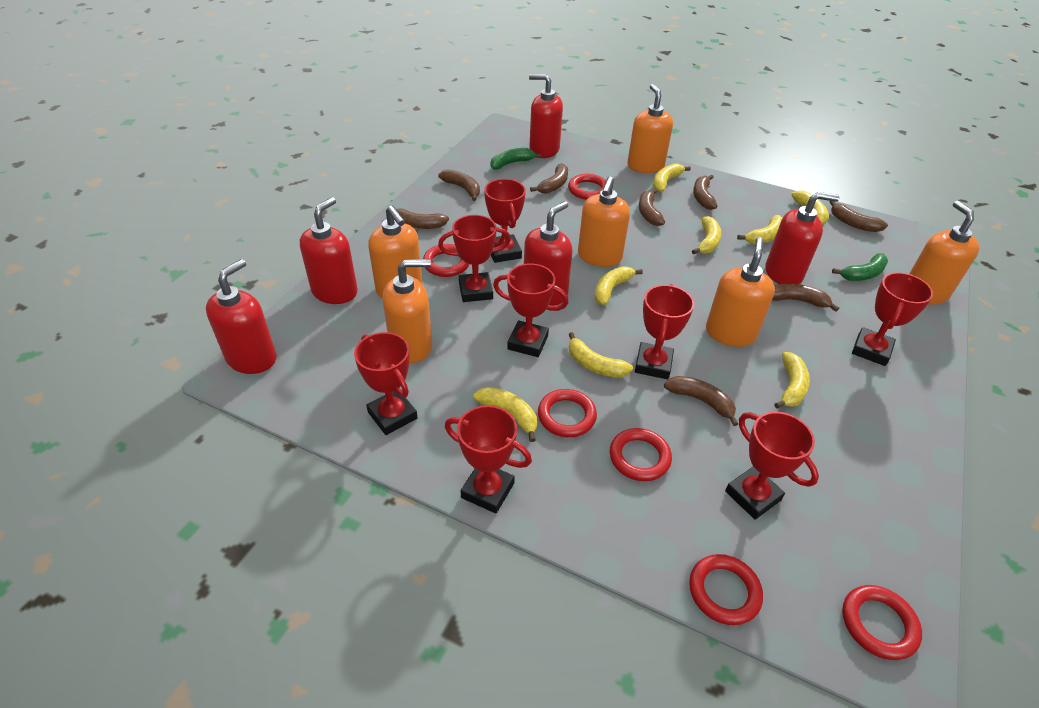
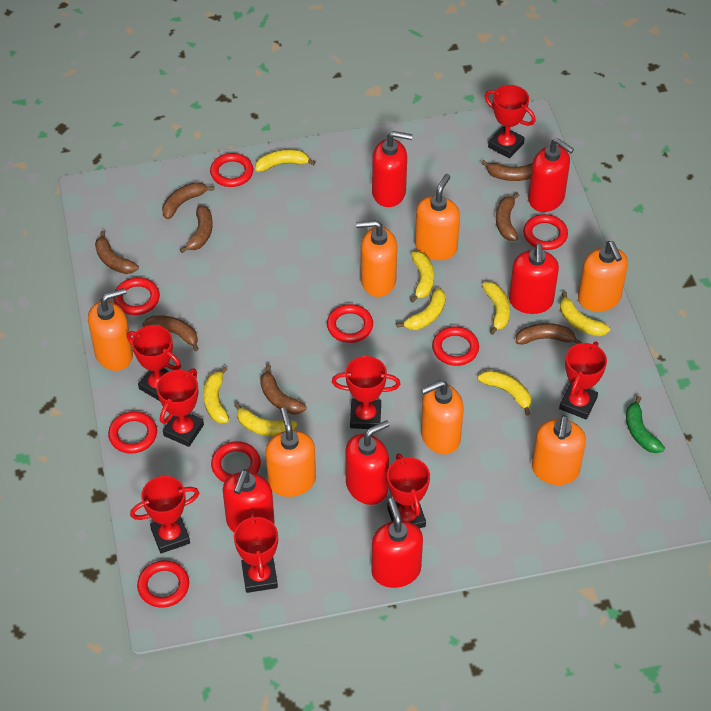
green banana: 2 -> 1
orange soap dispenser: 6 -> 7
red ring: 6 -> 8
red soap dispenser: 5 -> 6

